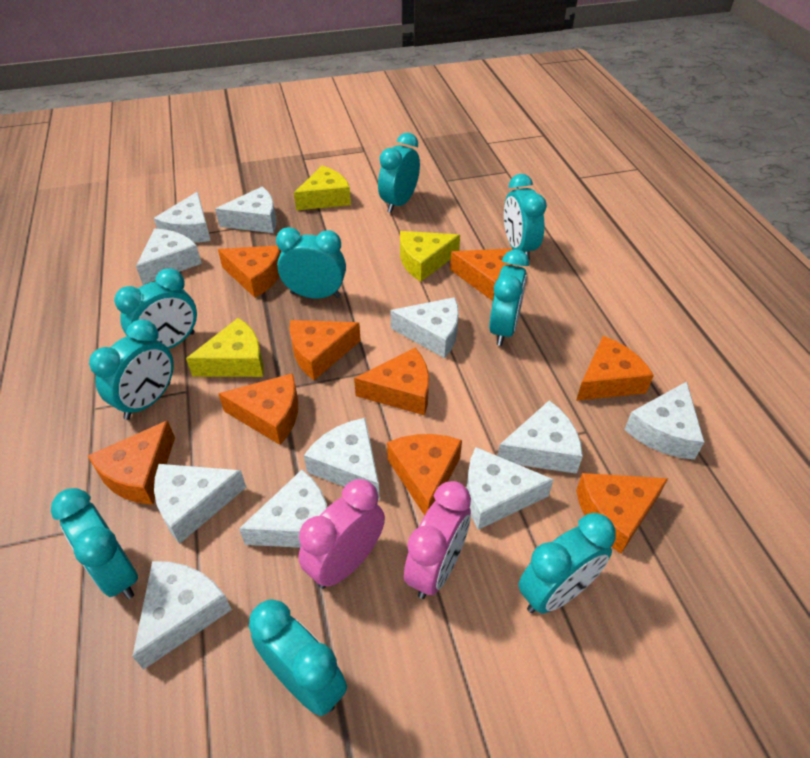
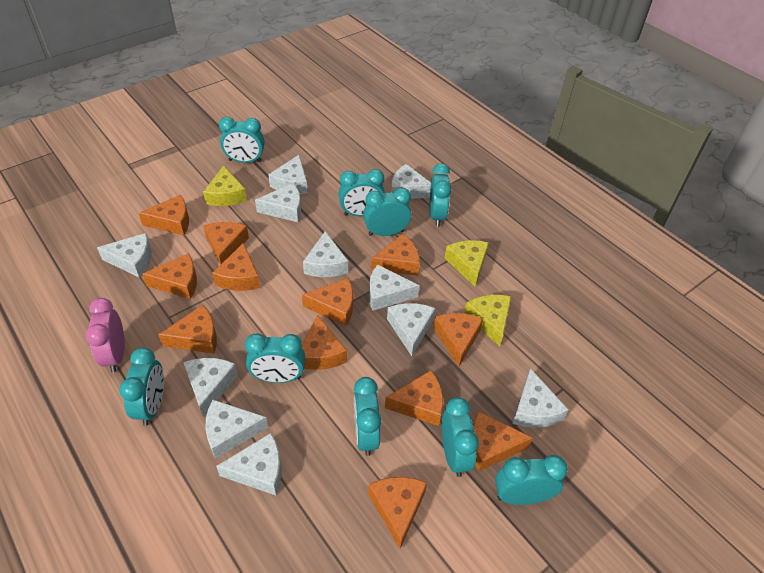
orange cheese: 9 -> 12
pink clock: 2 -> 1

